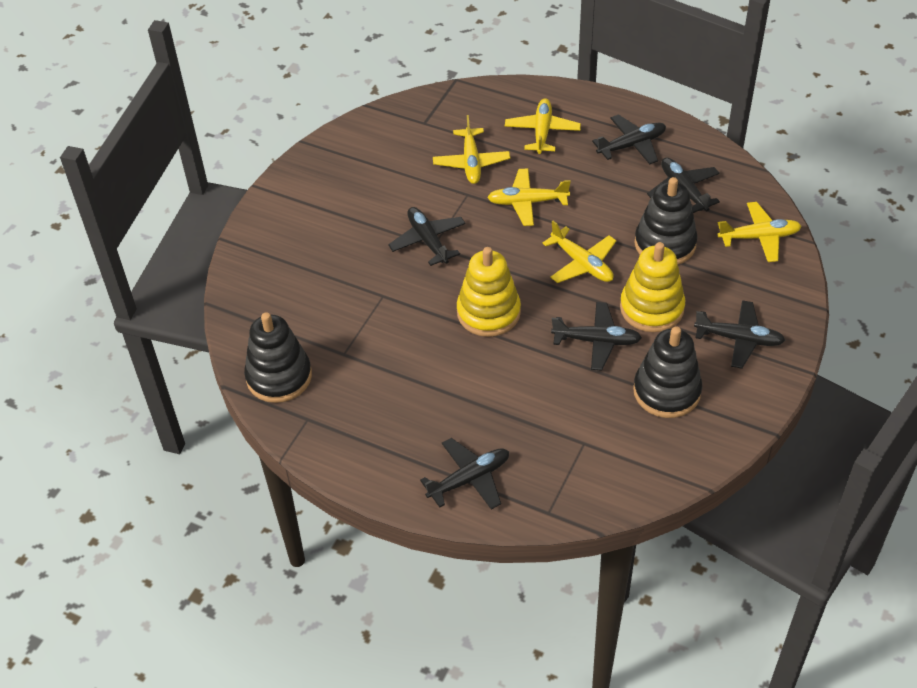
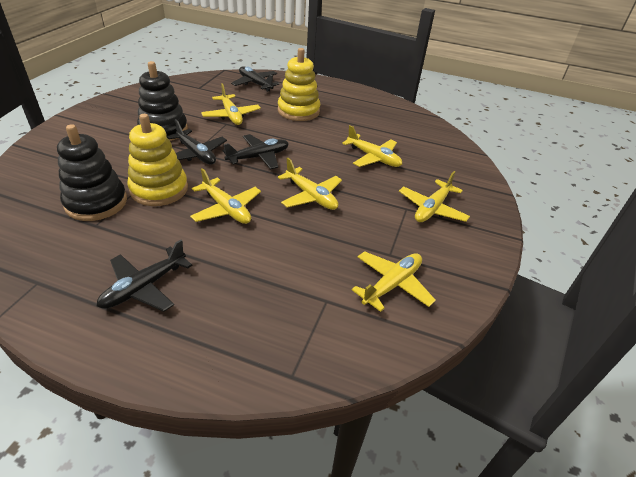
black plane: 6 -> 4
black stacking toy: 3 -> 2
yellow plane: 5 -> 6

